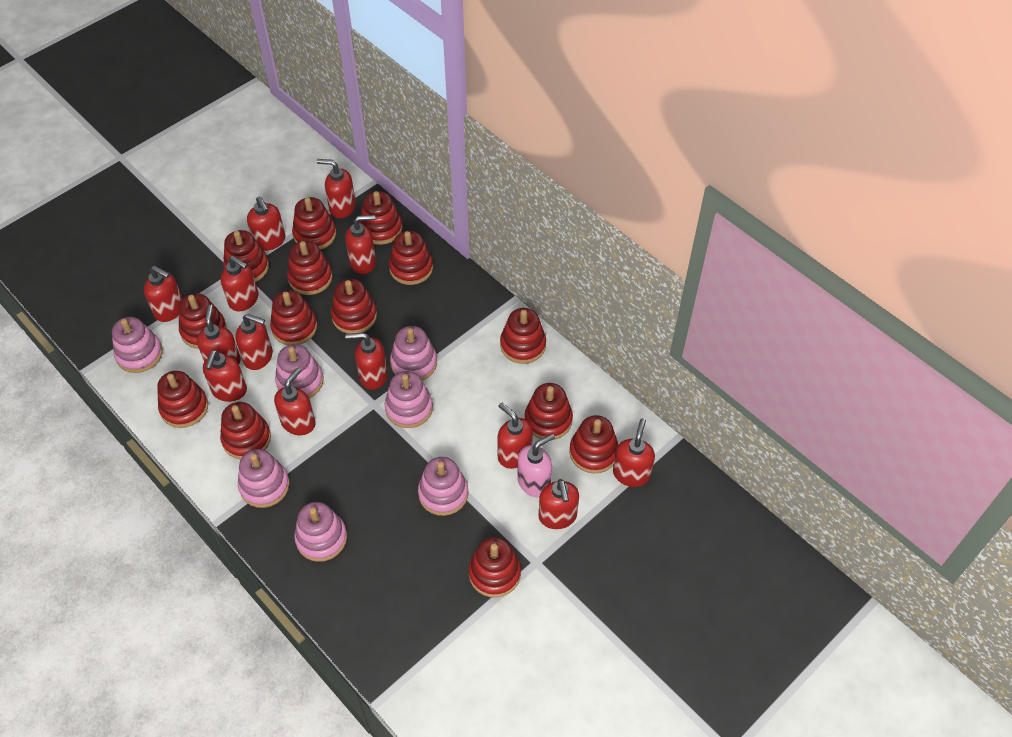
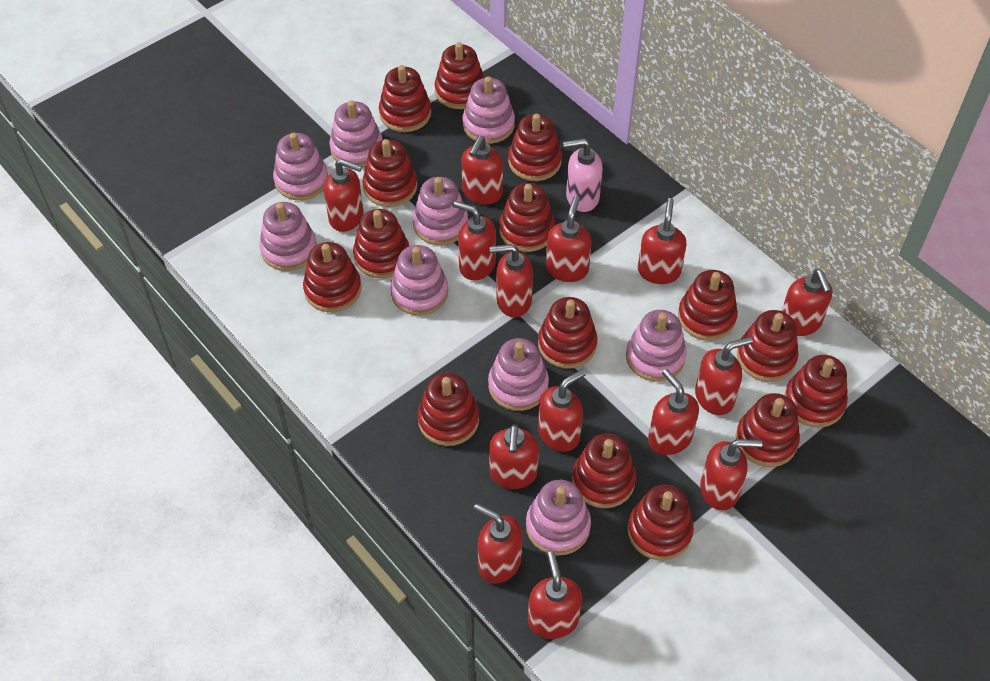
pink stacking toy: 7 -> 9
red soap dispenser: 13 -> 14
red stacking toy: 14 -> 15

